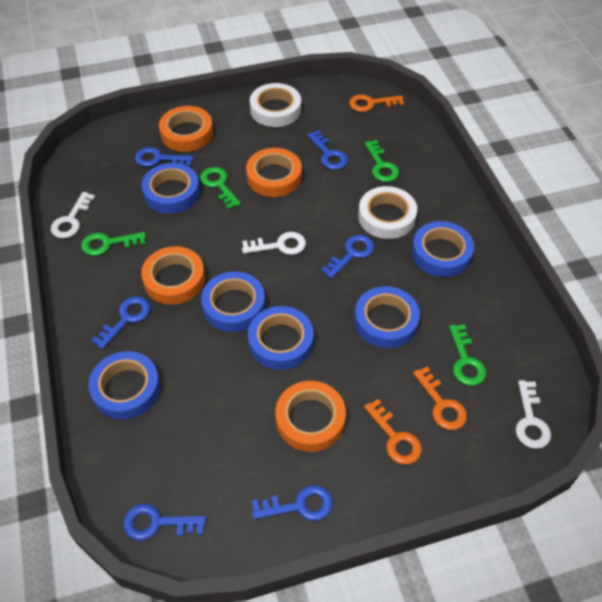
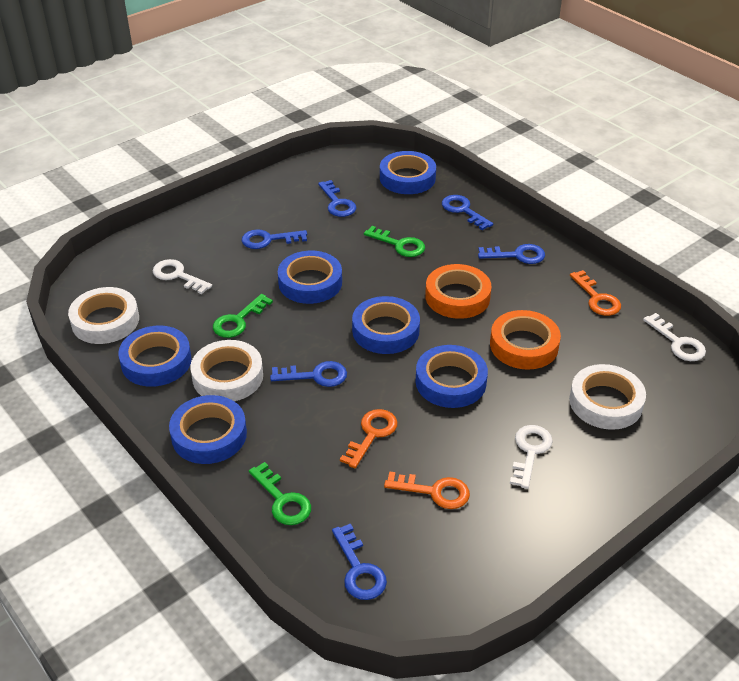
green key: 4 -> 3
orange tape: 4 -> 2
white tape: 2 -> 3

